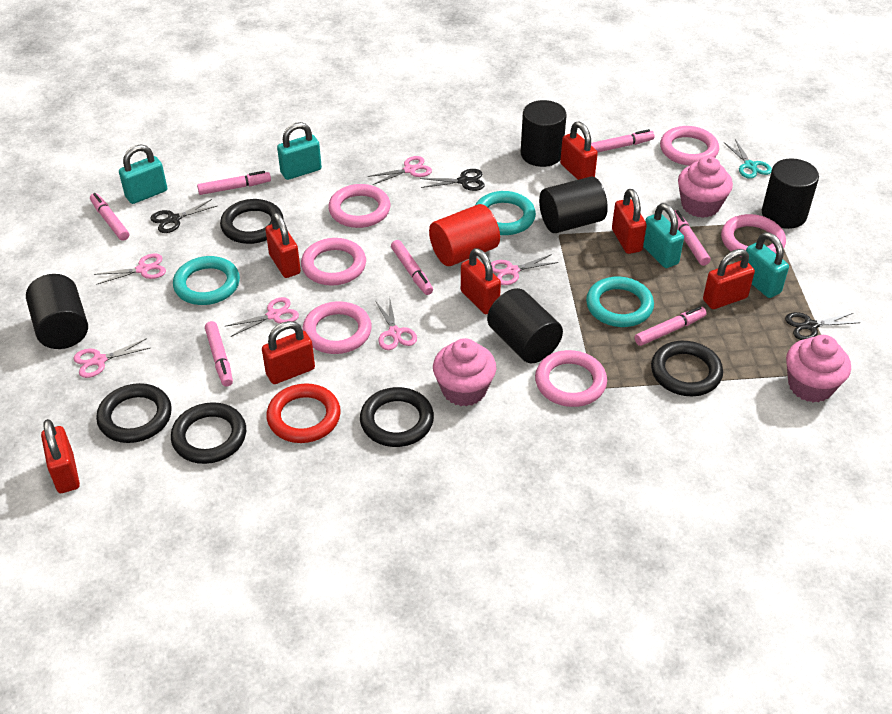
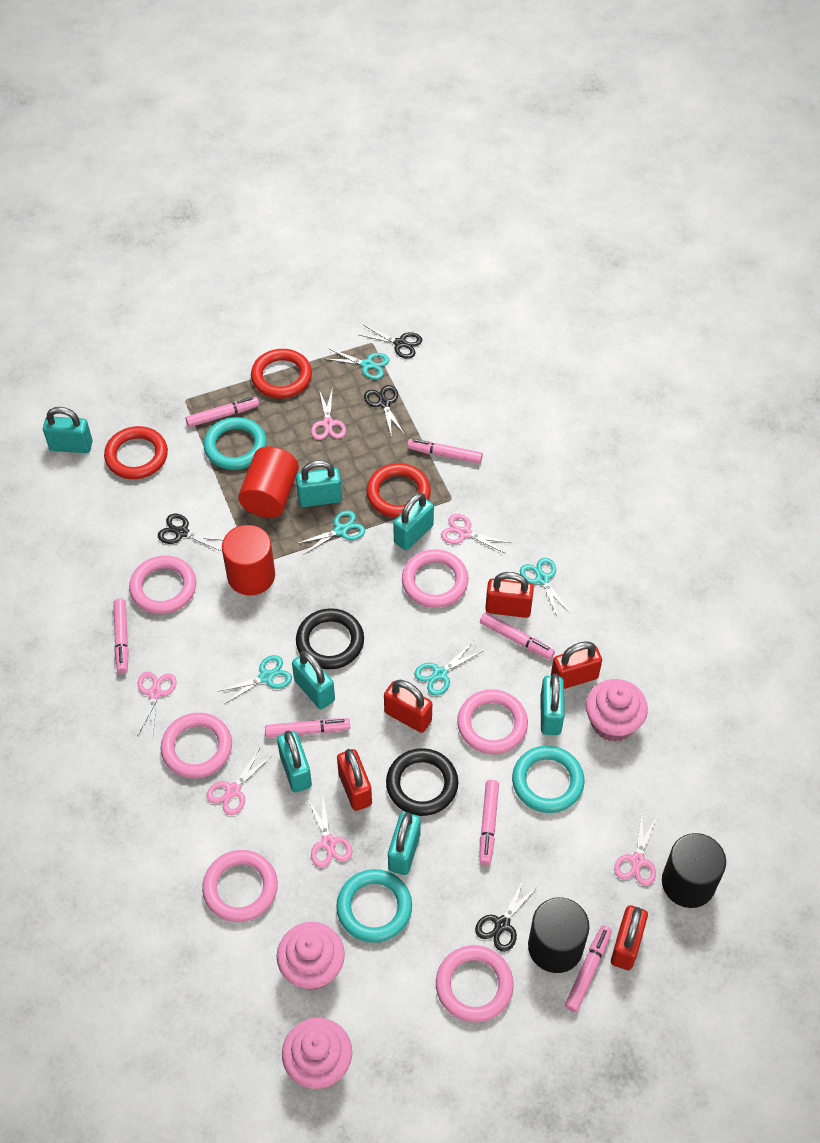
black cylinder: 5 -> 2
black ring: 5 -> 2
black scissors: 3 -> 4
red cylinder: 1 -> 2
red padlock: 7 -> 5
red ring: 1 -> 3
turquoise padlock: 4 -> 7
turquoise scissors: 1 -> 5

